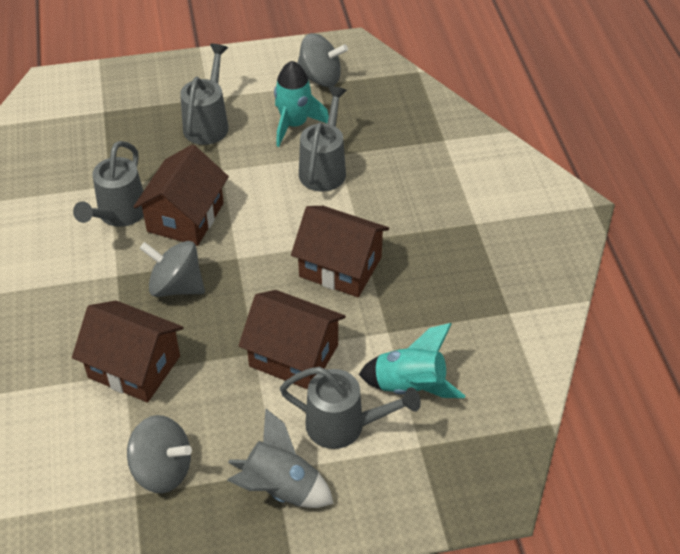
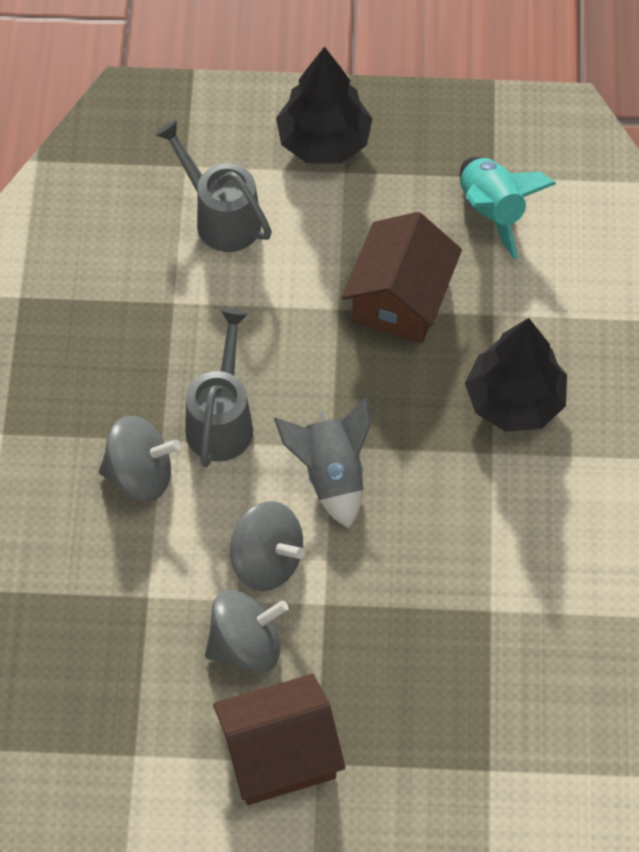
black tree: 0 -> 2
brown house: 4 -> 2
grey watering can: 4 -> 2
turquoise rocket: 2 -> 1

